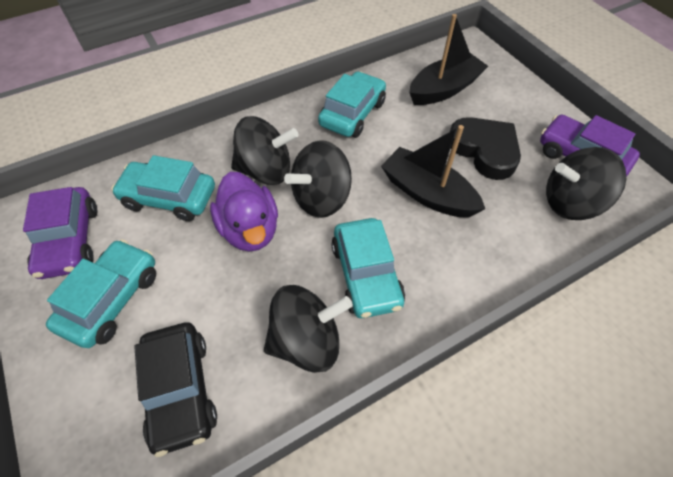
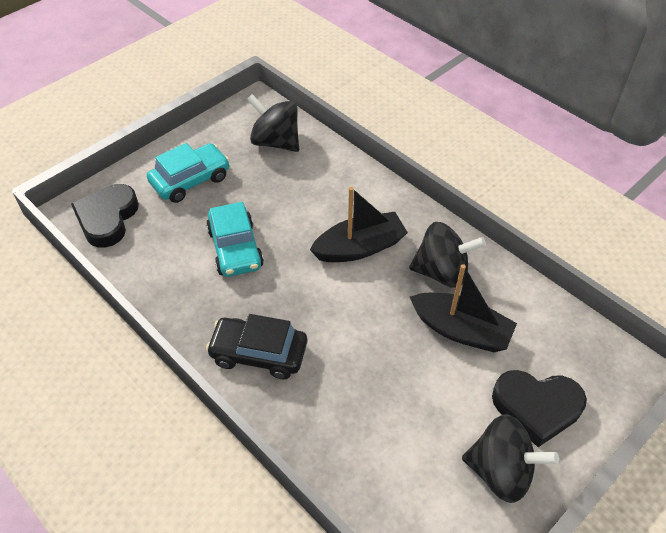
black heart: 1 -> 2
black spinning top: 4 -> 3
purple car: 2 -> 0
purple duck: 1 -> 0
turquoise car: 4 -> 2

